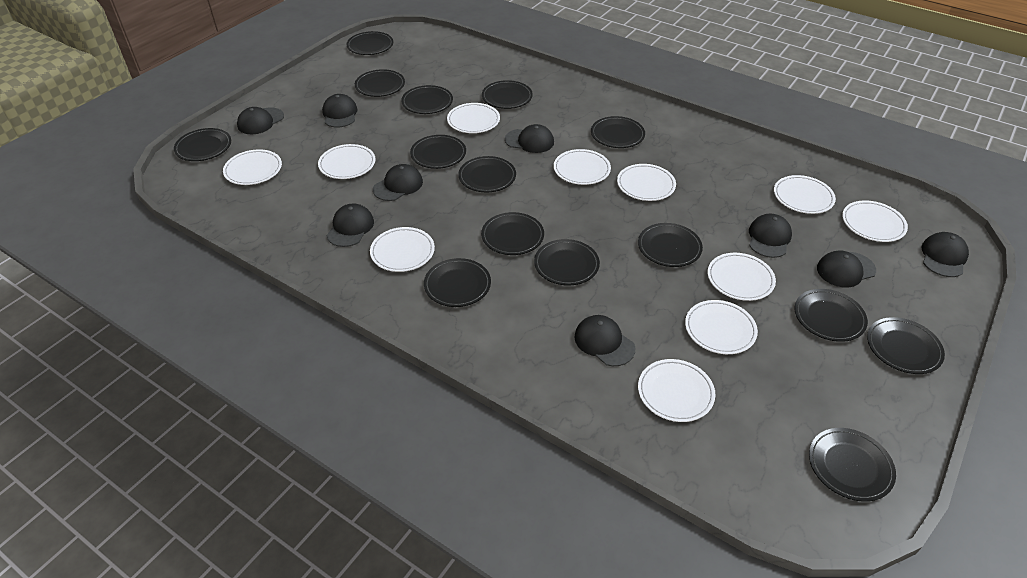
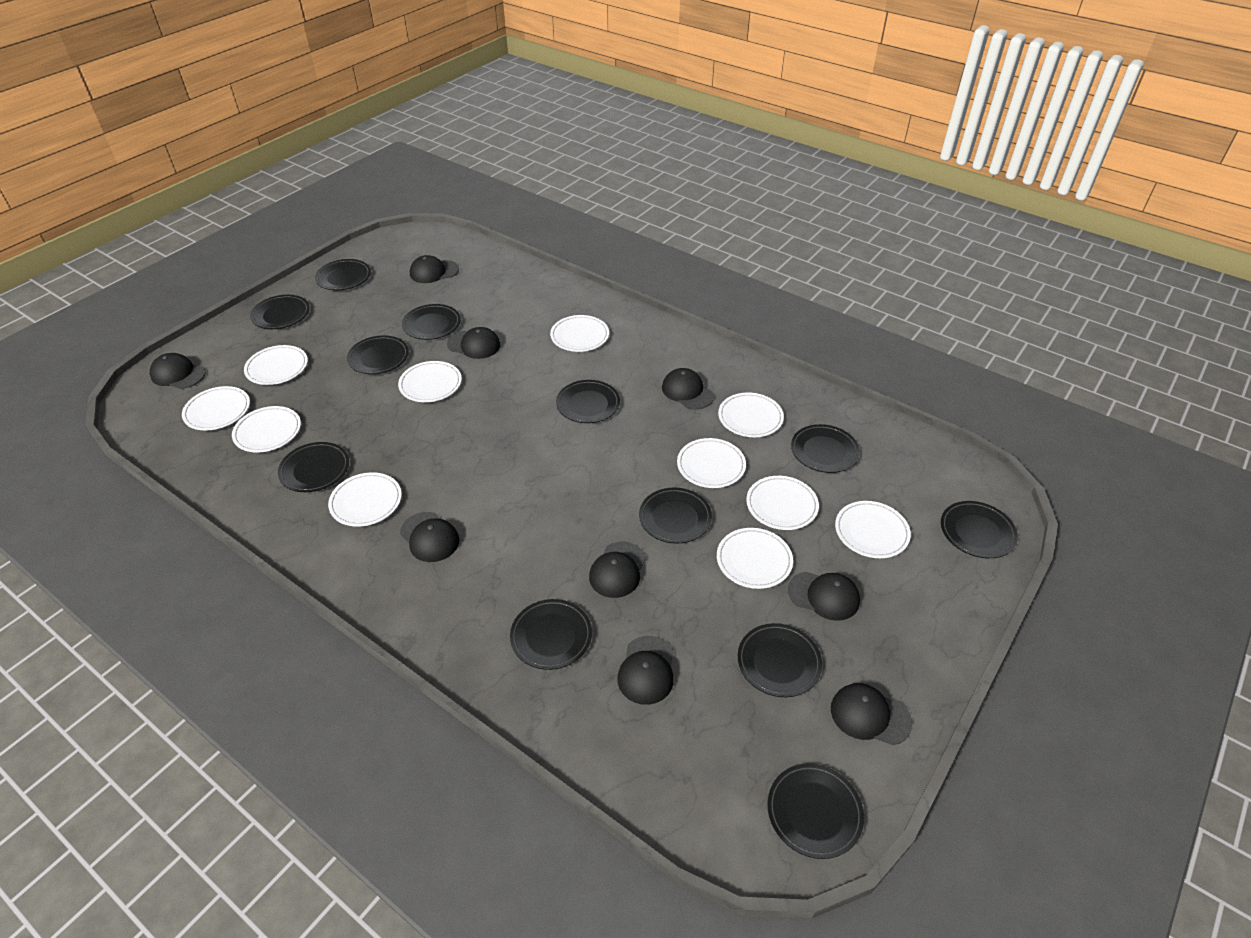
black plate: 15 -> 12

